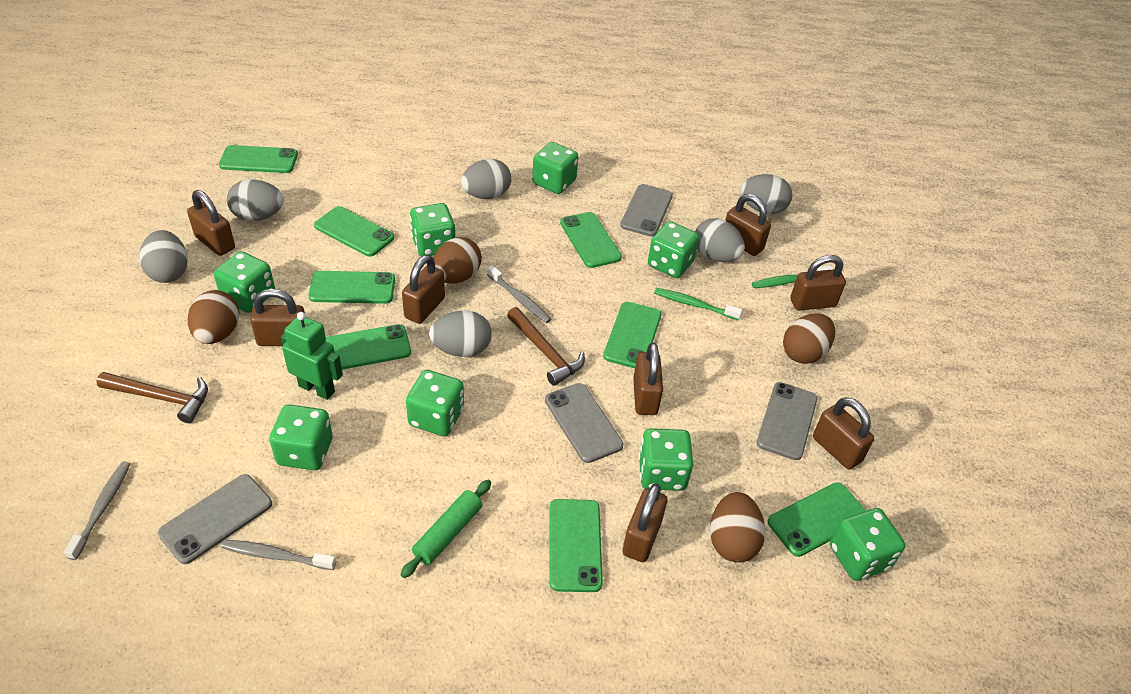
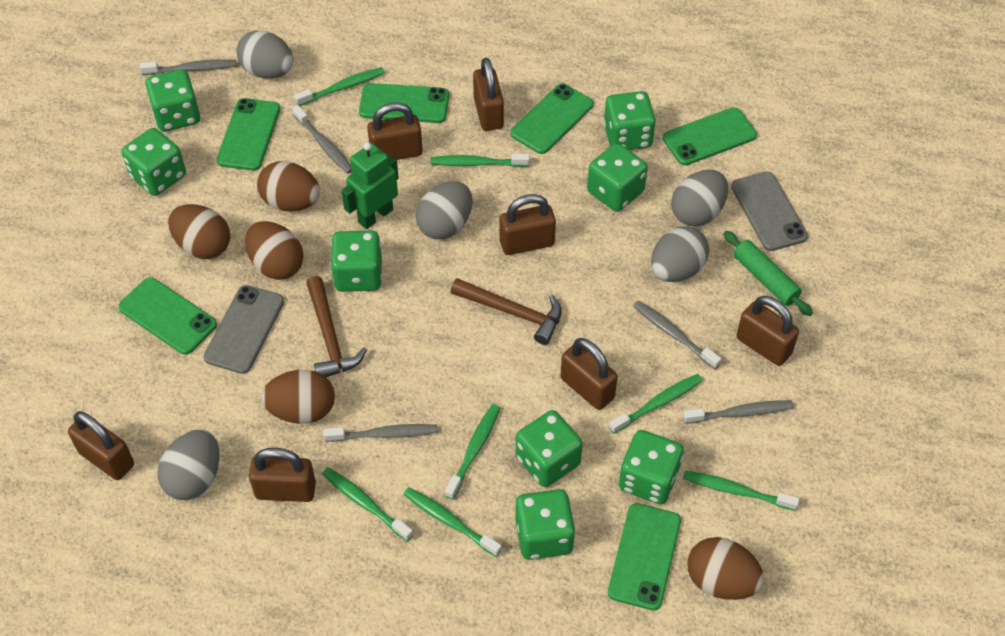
brown egg: 4 -> 5
brown padlock: 8 -> 7
green phone: 8 -> 6
green toothbrush: 2 -> 7
grey egg: 6 -> 5
grey phone: 4 -> 2
grey toothbrush: 3 -> 5

